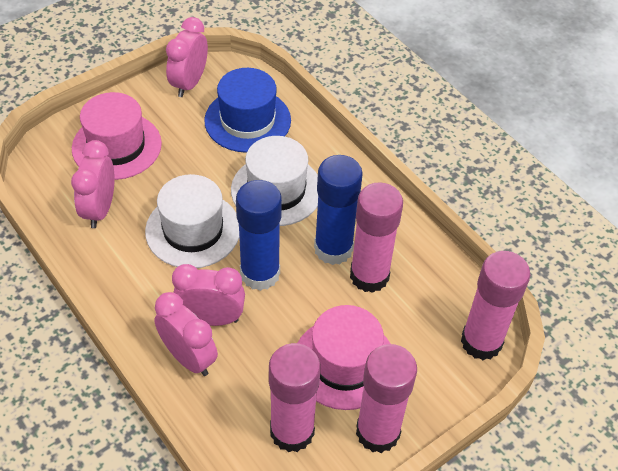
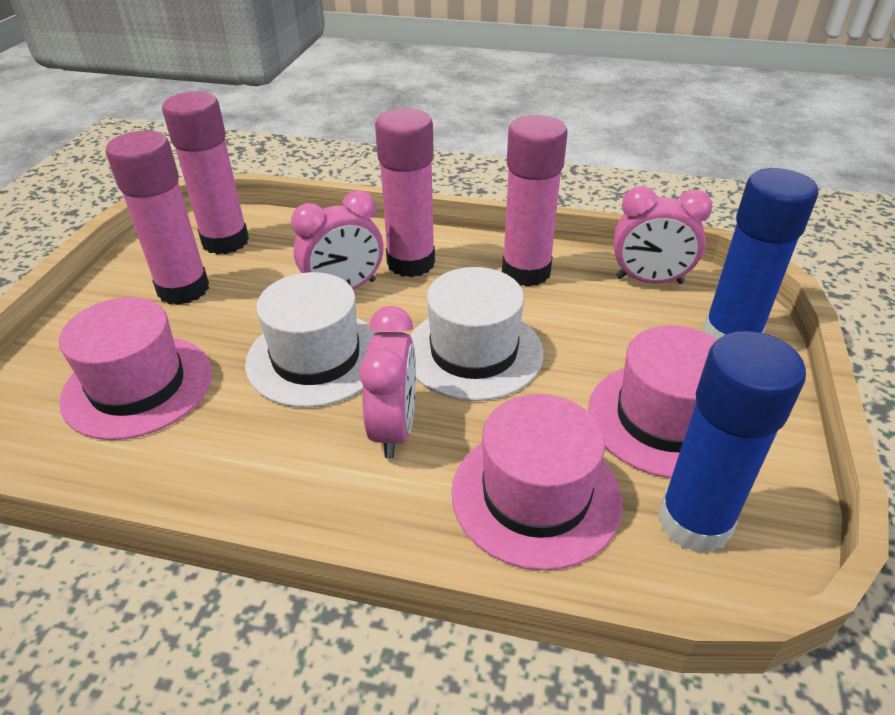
blue hat: 1 -> 0
pink clock: 4 -> 3
pink hat: 2 -> 3

